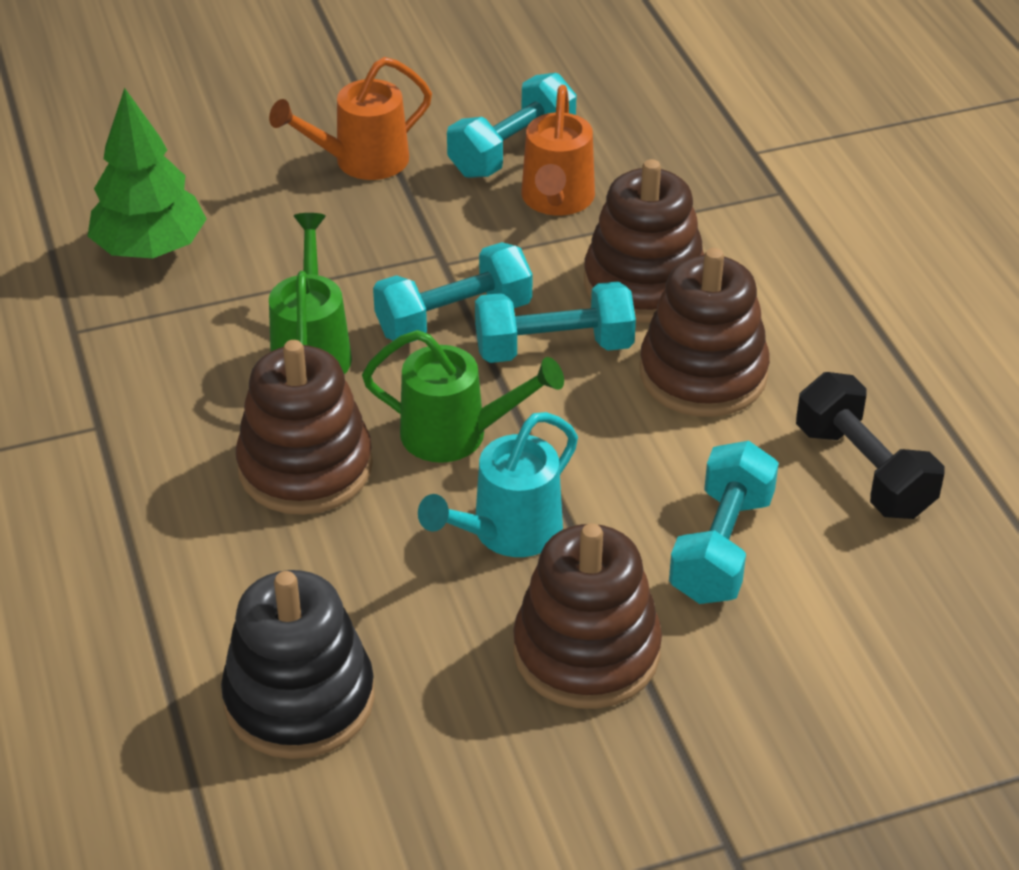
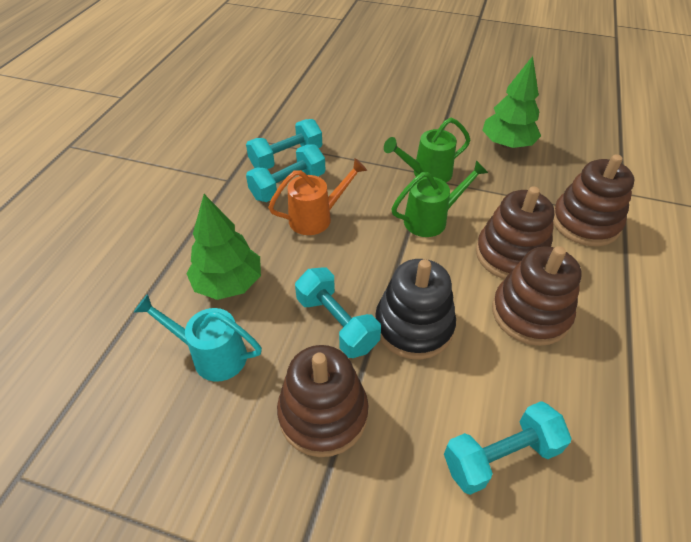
black dumbbell: 1 -> 0
green tree: 1 -> 2
orange watering can: 2 -> 1

